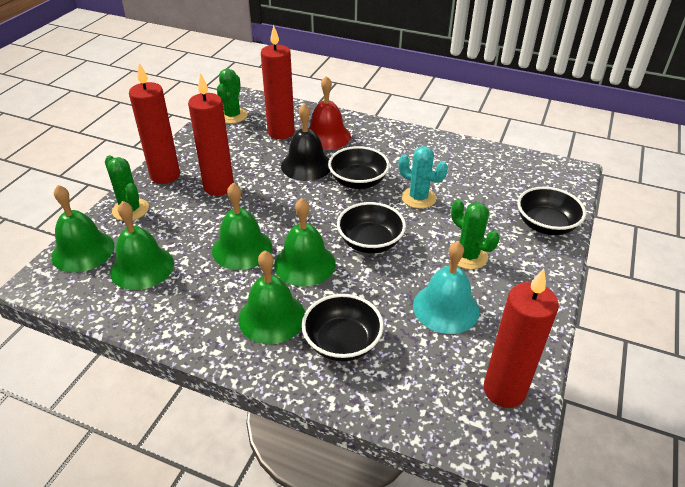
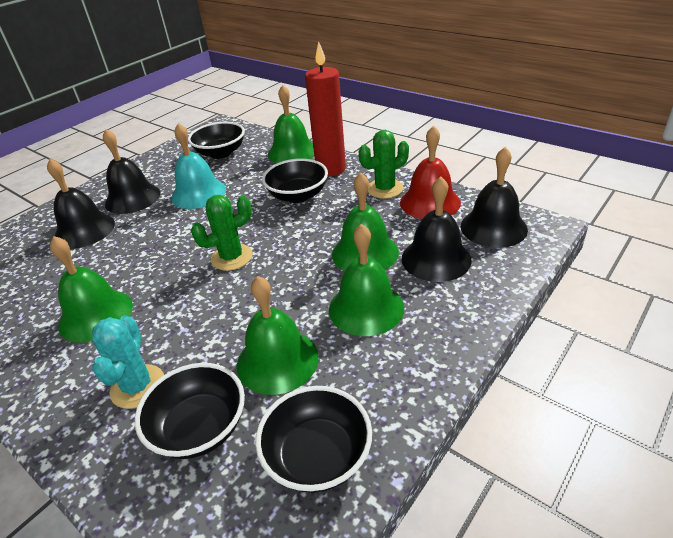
black bell: 1 -> 4
green cactus: 3 -> 2
red candle: 4 -> 1

